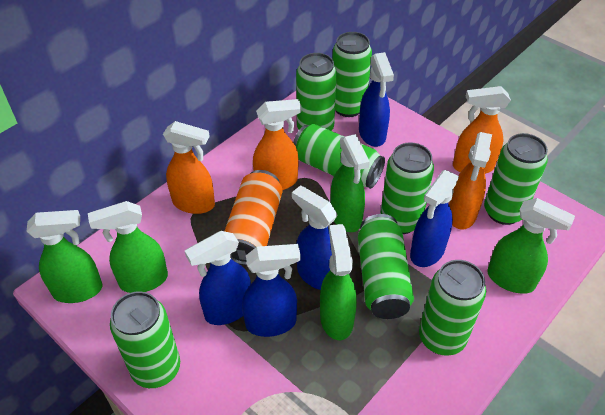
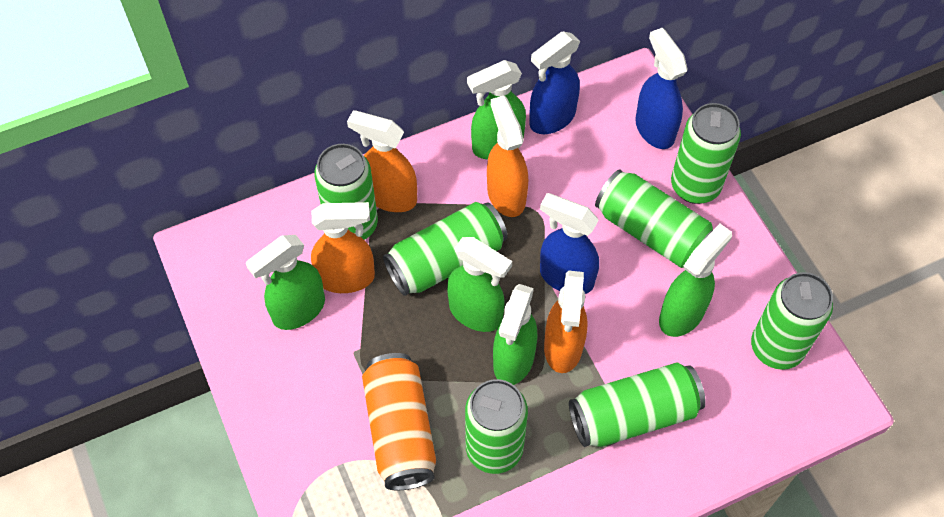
blue spray bottle: 5 -> 3
green can: 8 -> 7

